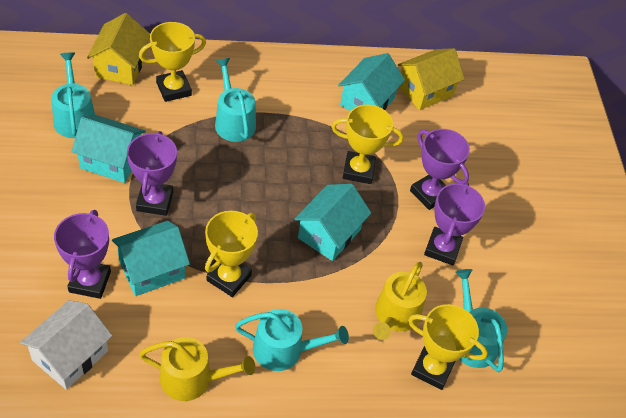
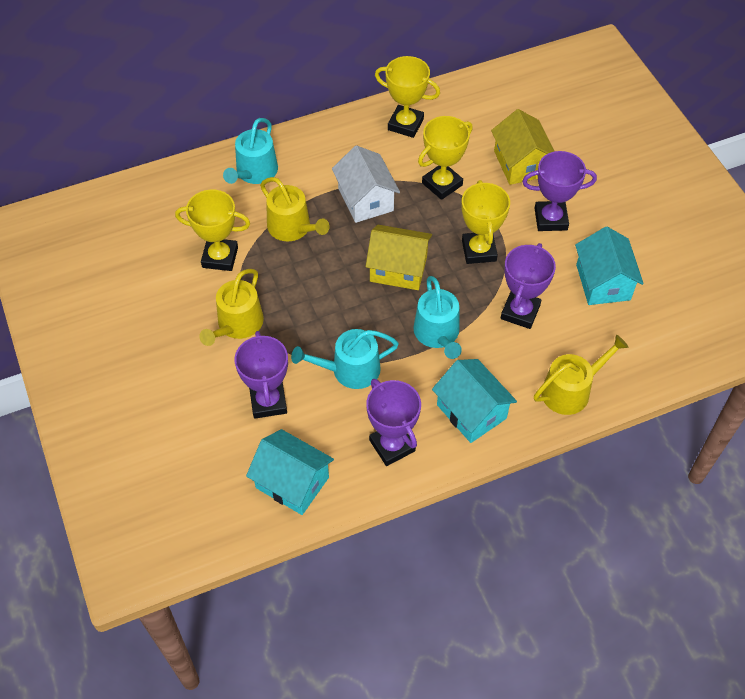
turquoise house: 4 -> 3
turquoise watering can: 4 -> 3
yellow watering can: 2 -> 3

